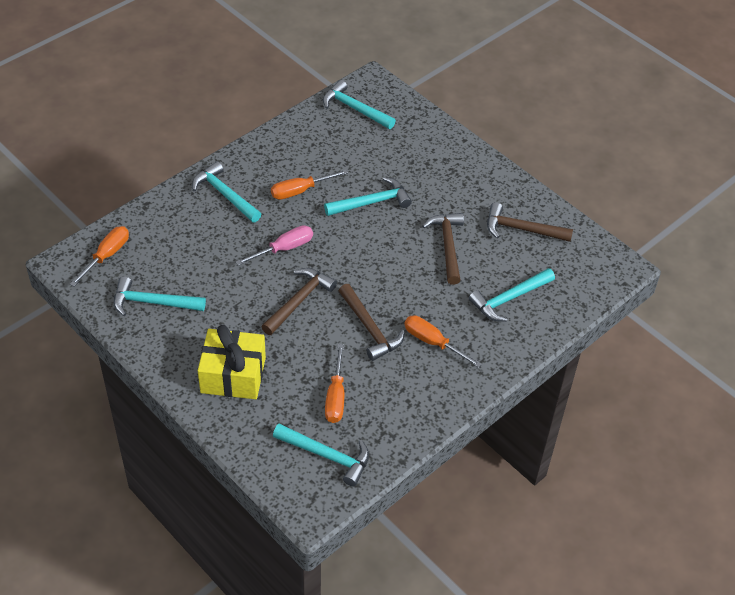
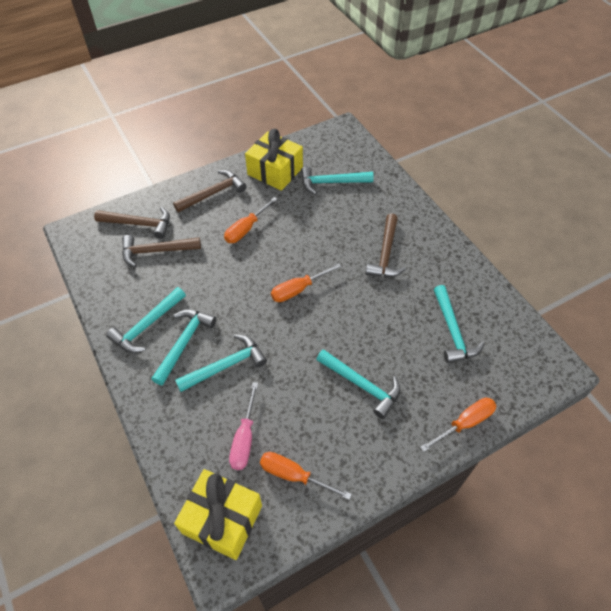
yellow gift: 1 -> 2

